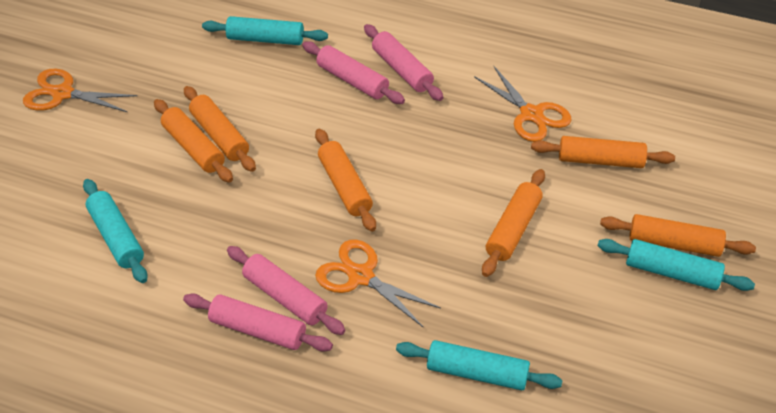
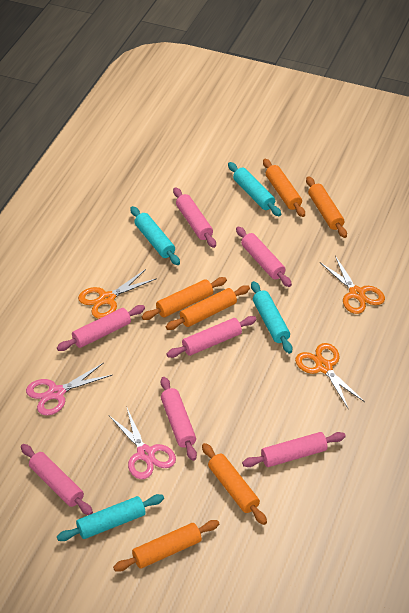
pink rolling pin: 4 -> 7
pink scissors: 0 -> 2

